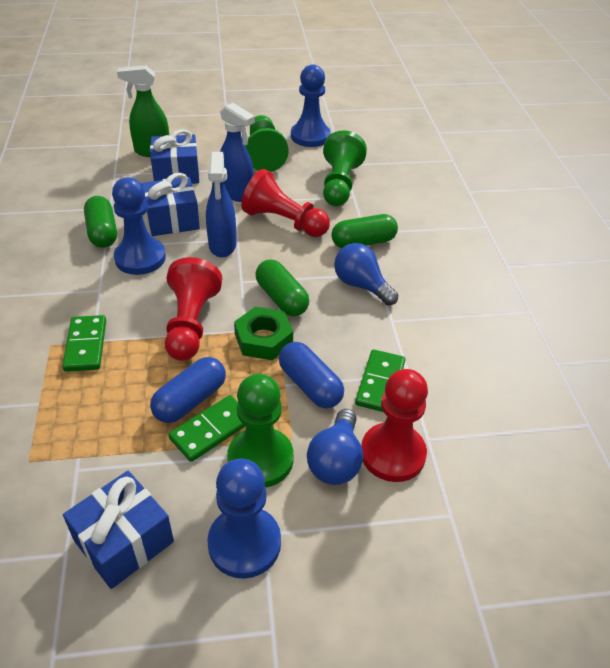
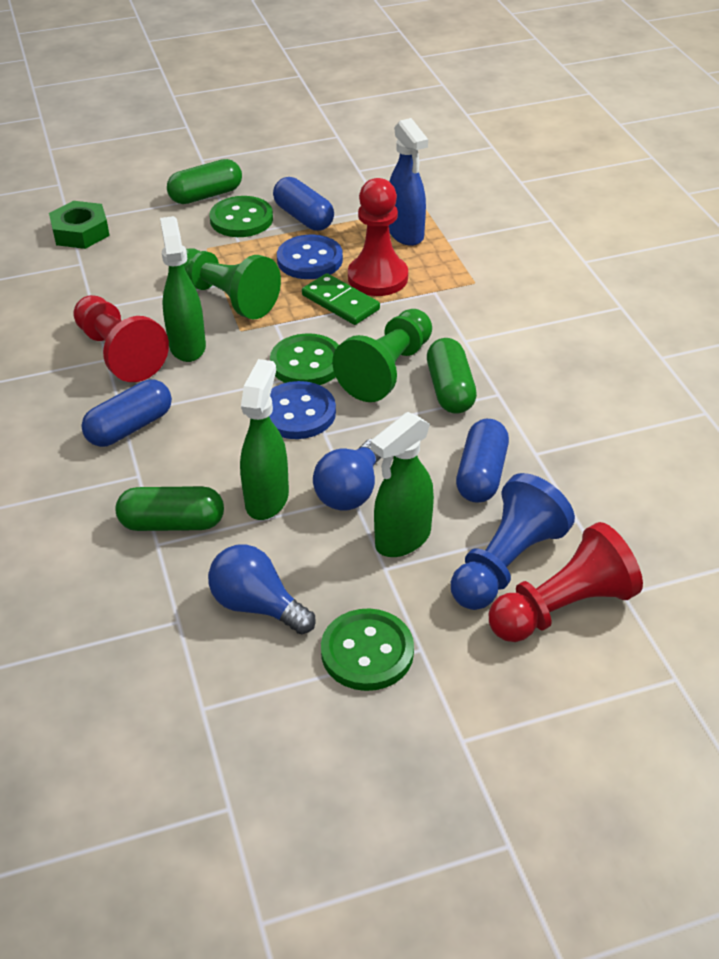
blue button: 0 -> 2
blue capsule: 2 -> 3
blue gift: 3 -> 0
blue pawn: 3 -> 1
blue spray bottle: 2 -> 1
green button: 0 -> 3
green domino: 3 -> 1
green pawn: 3 -> 2
green spray bottle: 1 -> 3

